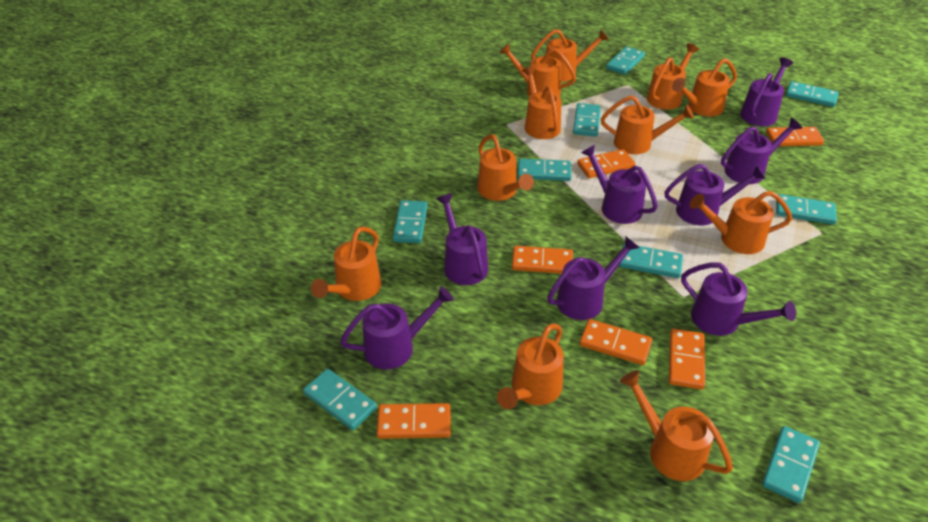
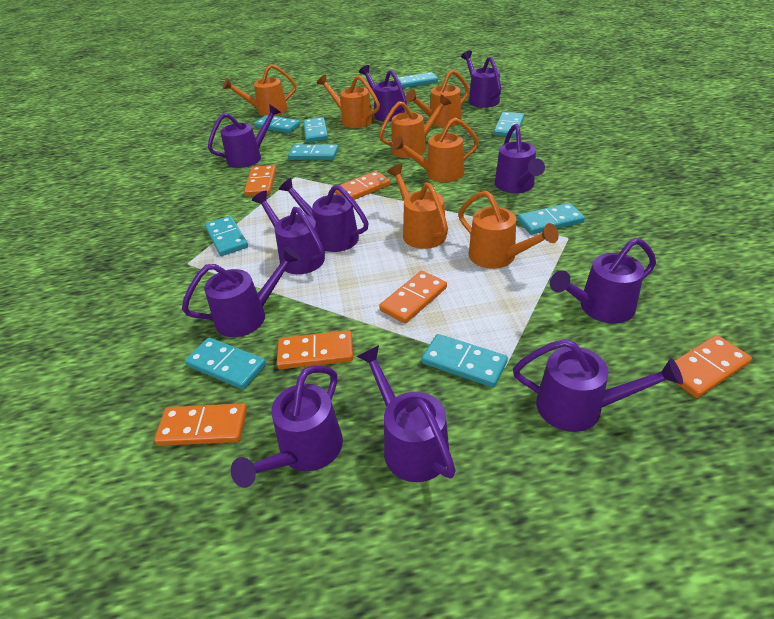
orange watering can: 11 -> 7
purple watering can: 8 -> 11

